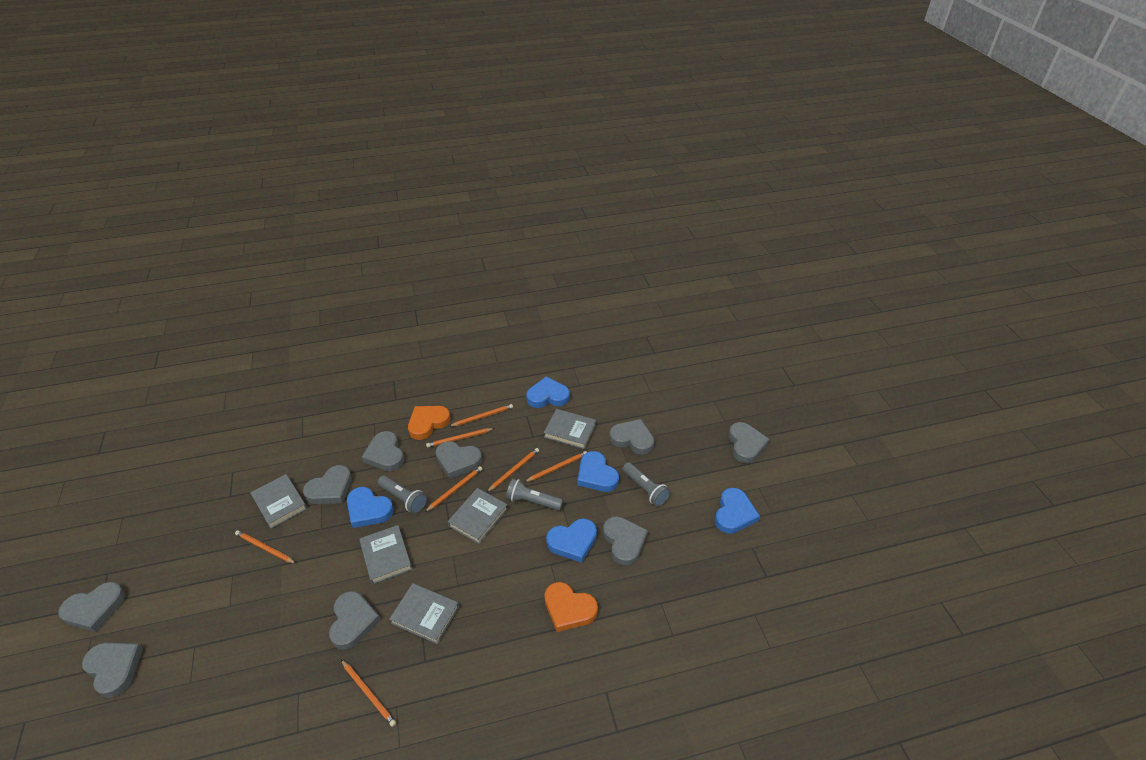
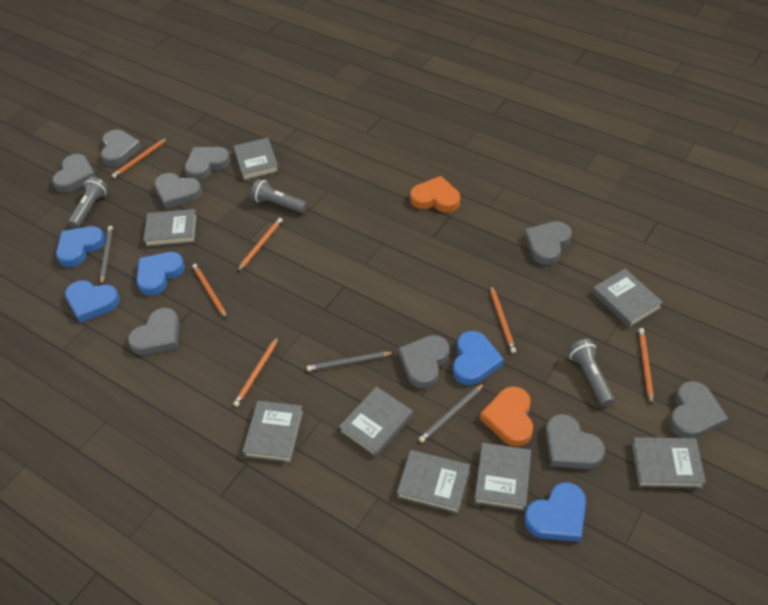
grey book: 5 -> 8
grey pencil: 0 -> 3
orange pencil: 7 -> 6

